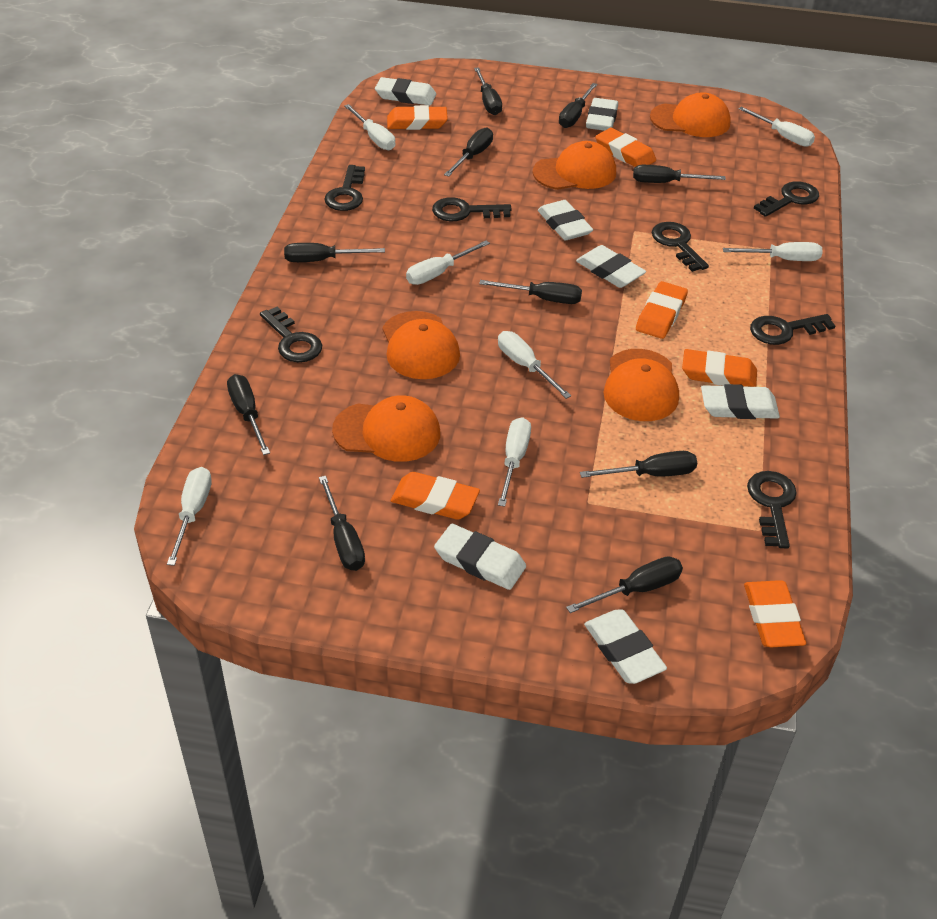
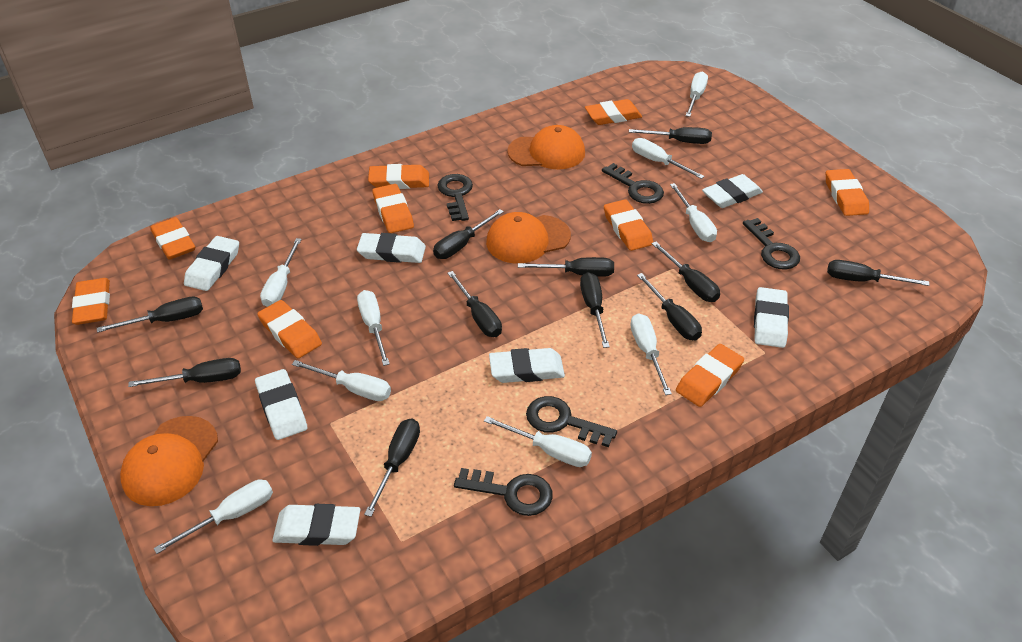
black key: 7 -> 5
black screwdriver: 10 -> 11
orange cap: 5 -> 3
orange eraser: 6 -> 9
white screwdriver: 7 -> 9

